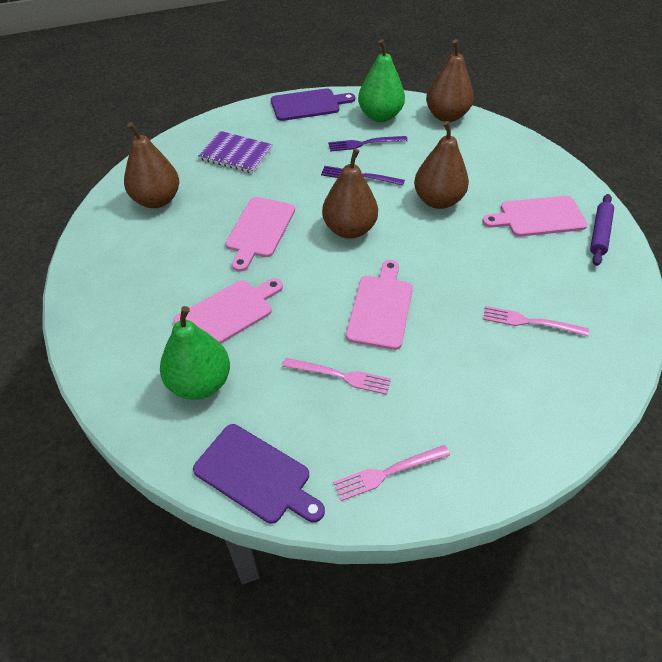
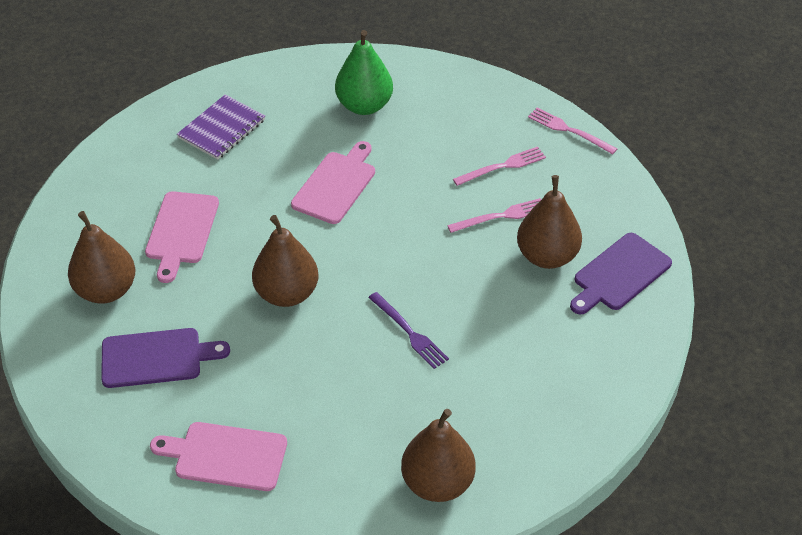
green pear: 2 -> 1
pink cutting board: 4 -> 3
purple fork: 2 -> 1
purple rolling pin: 1 -> 0

